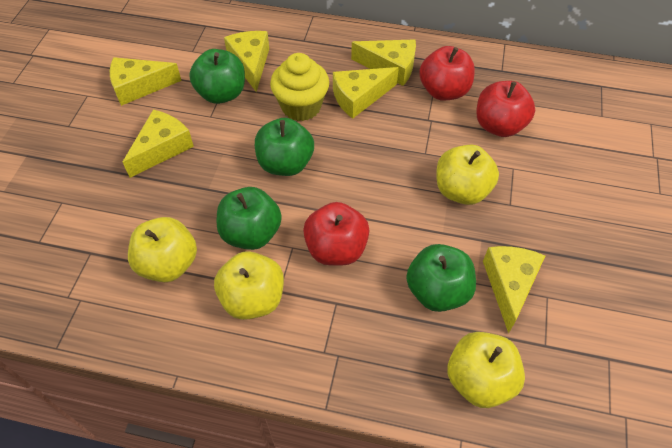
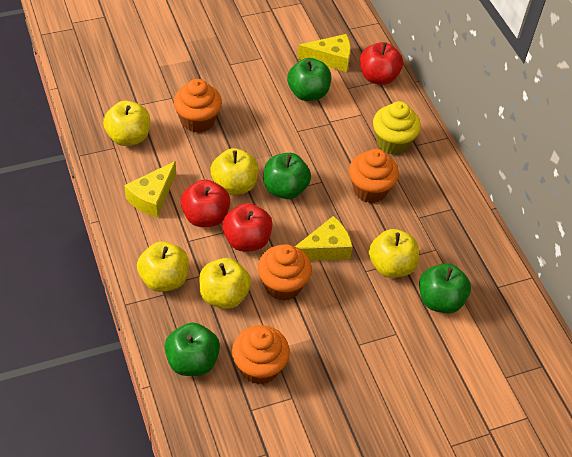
orange cupcake: 0 -> 4
yellow apple: 4 -> 5
yellow cheese: 6 -> 3

